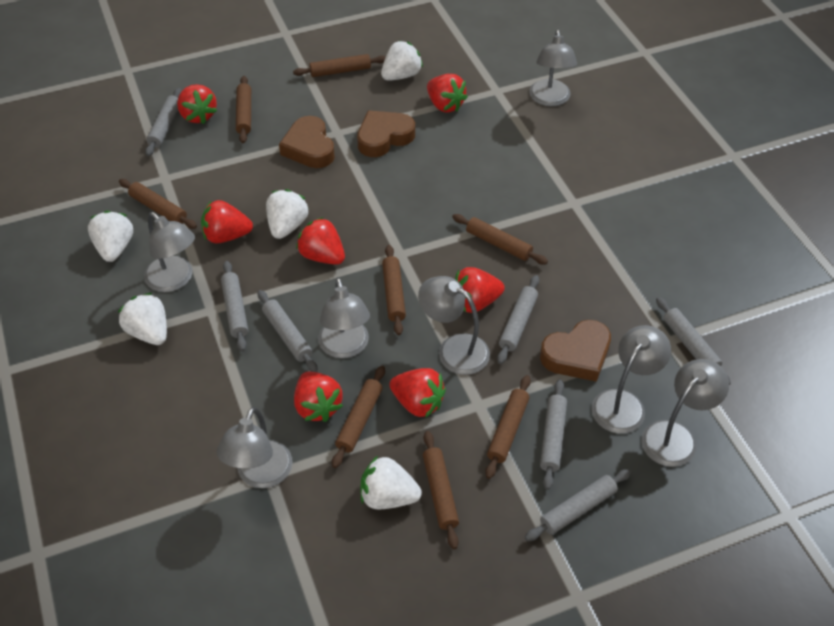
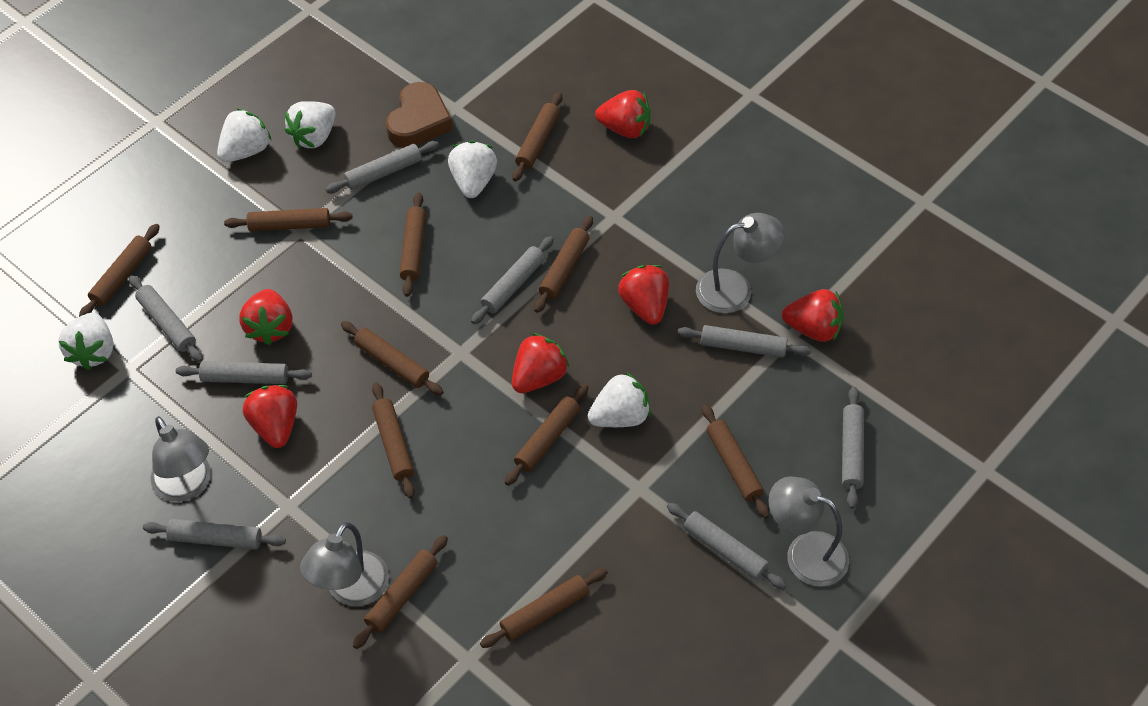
brown heart: 3 -> 1
brown rolling pin: 8 -> 11
grey lamp: 7 -> 4
grey rolling pin: 7 -> 8
red strawberry: 7 -> 6

